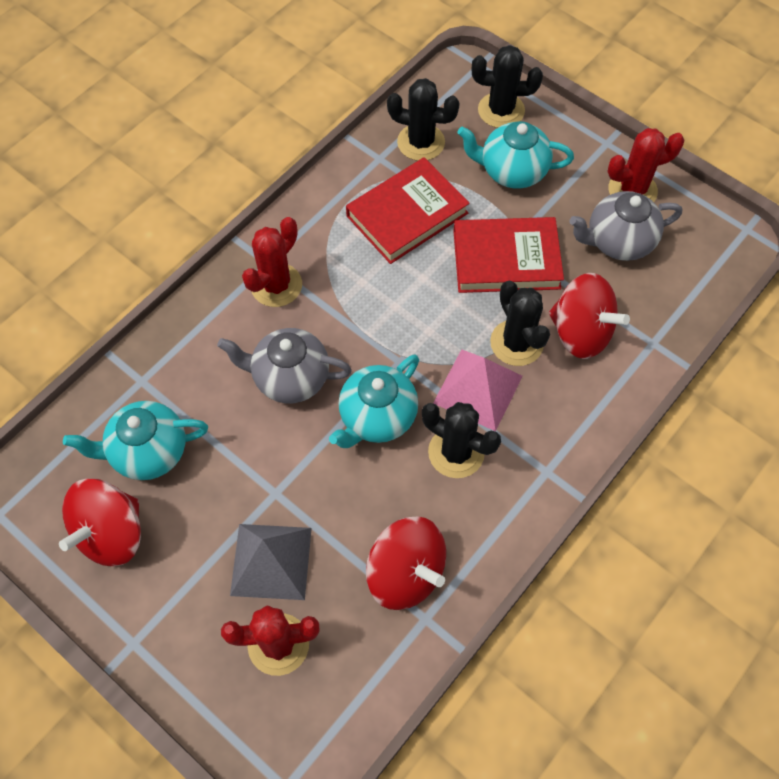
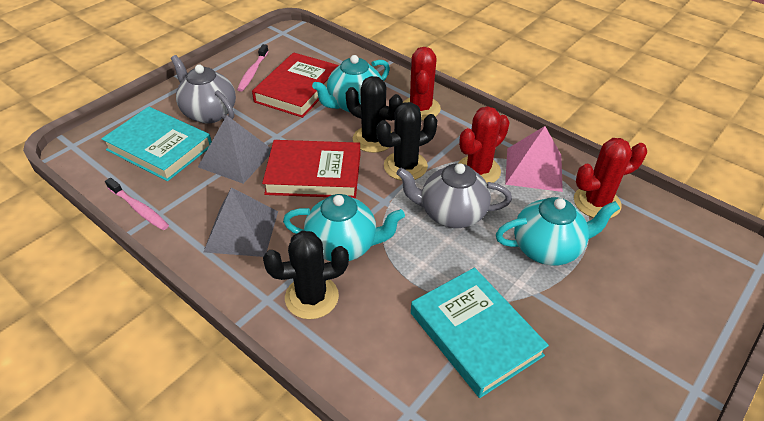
black cactus: 4 -> 3
grey pyramid: 1 -> 2
pink toothbrush: 0 -> 2
red spinning top: 3 -> 0
turquoise book: 0 -> 2

